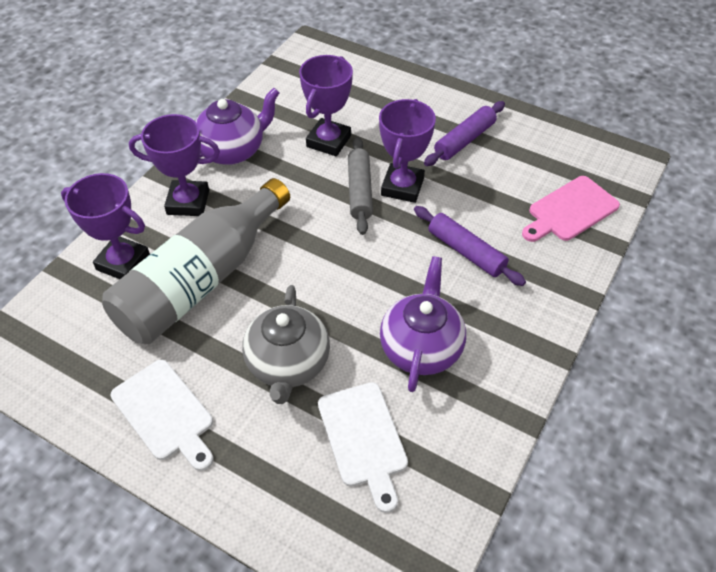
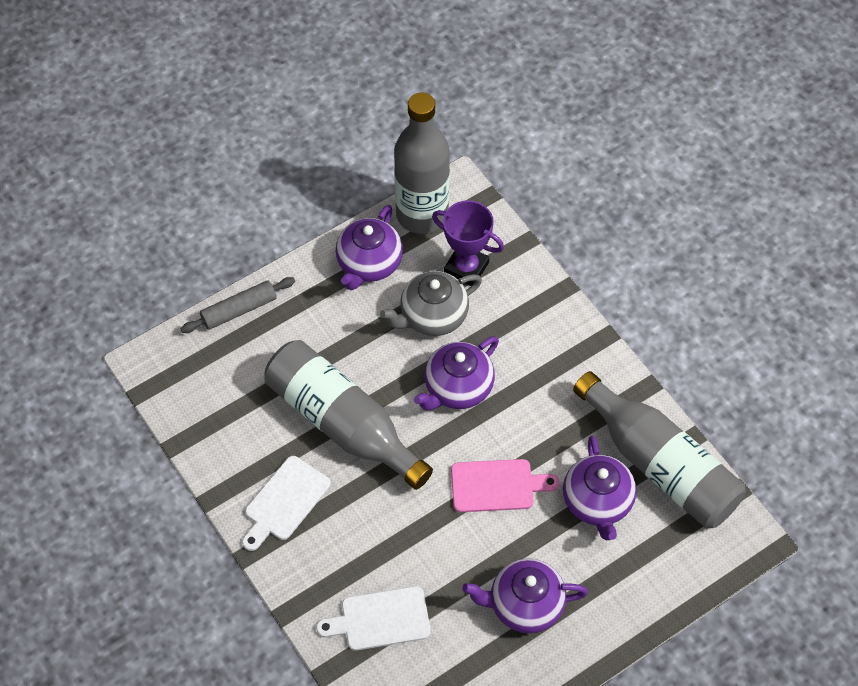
grey bottle: 1 -> 3
purple rolling pin: 2 -> 0
purple teapot: 2 -> 4
purple trophy: 4 -> 1

